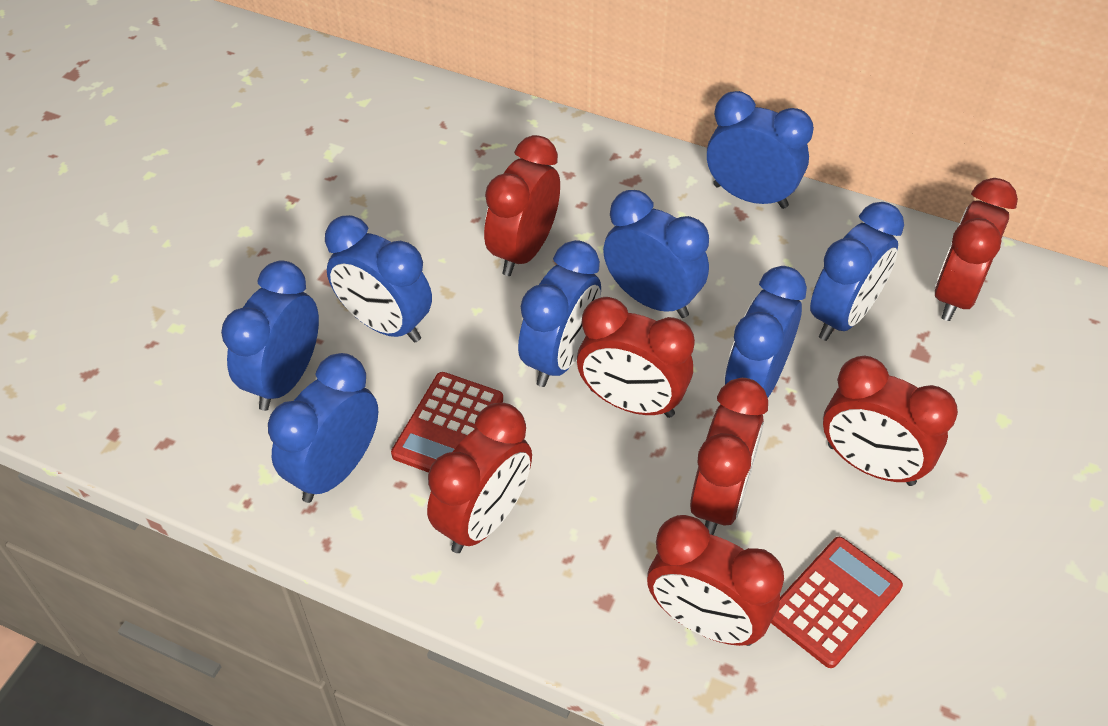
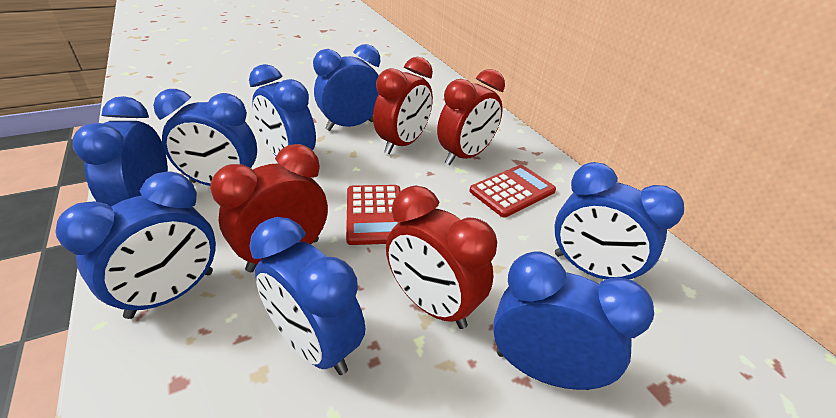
red clock: 7 -> 4

